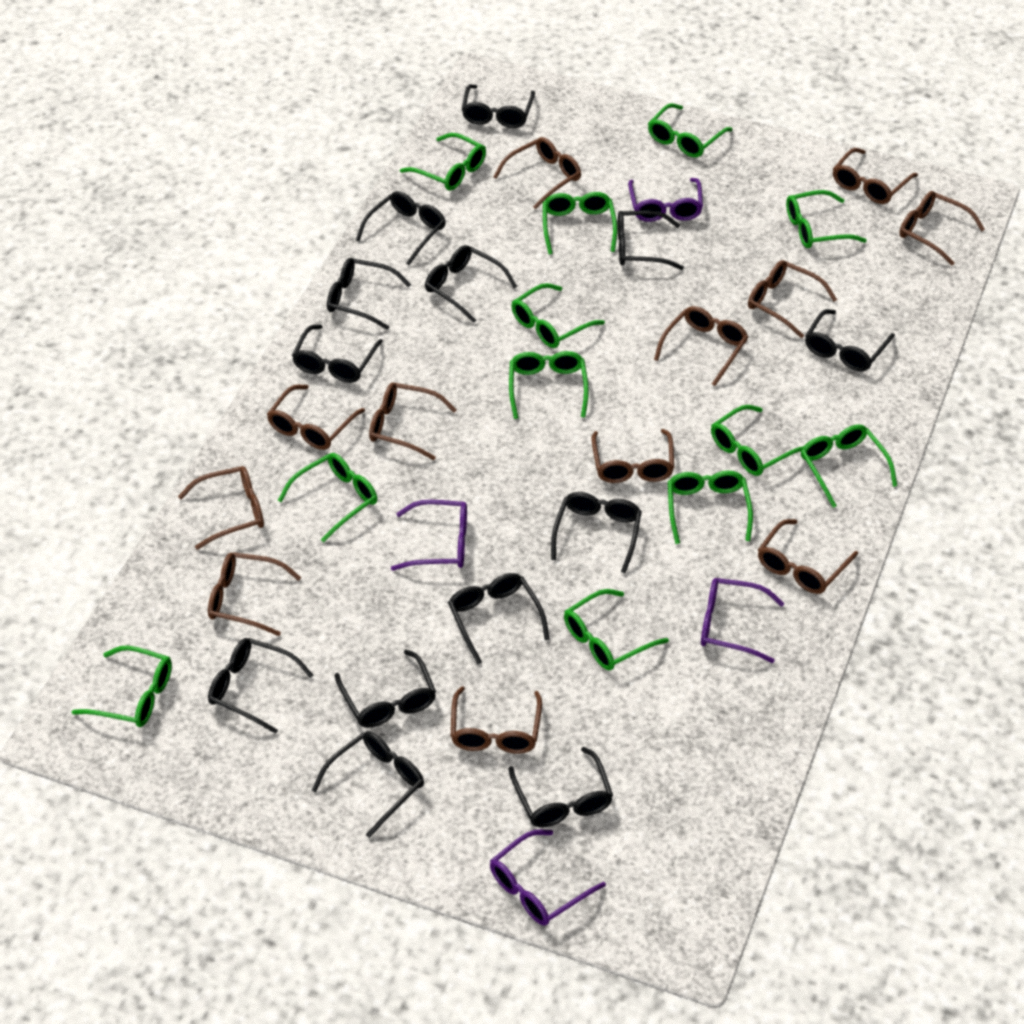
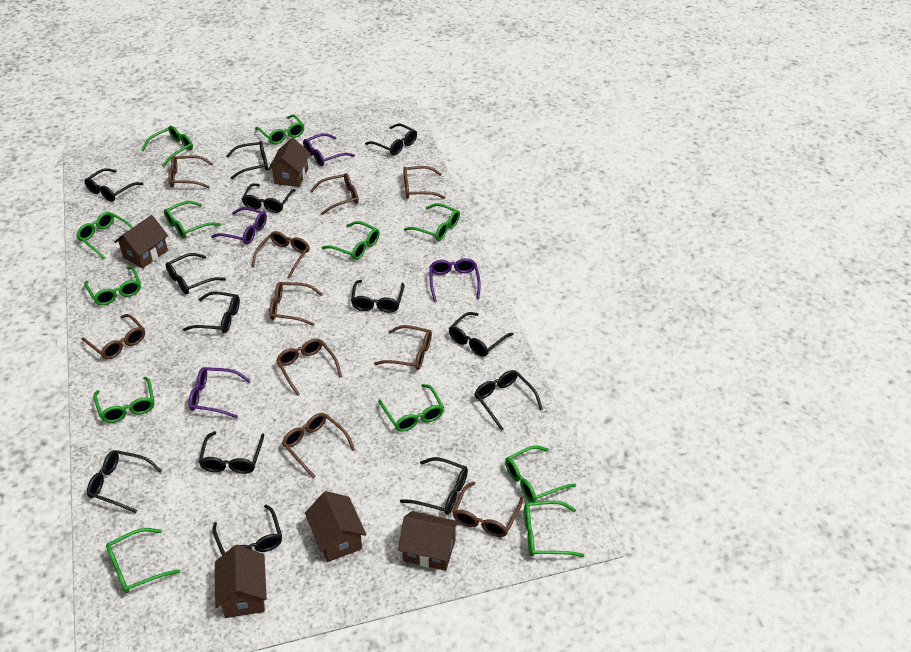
brown glasses: 12 -> 10
brown house: 0 -> 5

